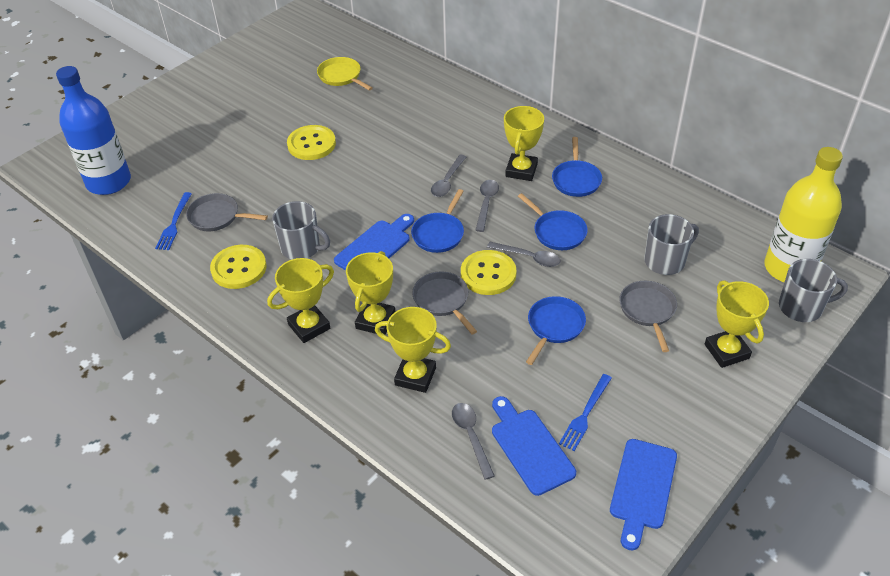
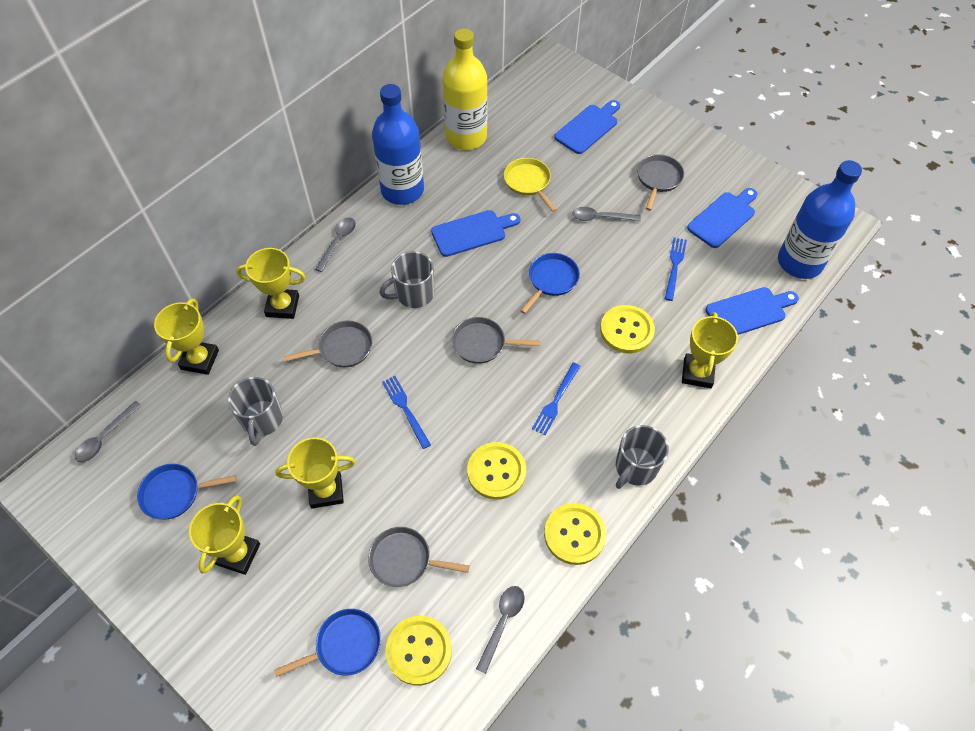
blue bottle: 1 -> 2
blue cutting board: 3 -> 4
blue fork: 2 -> 3
blue pan: 4 -> 3
grey pan: 3 -> 4
yellow button: 3 -> 4

